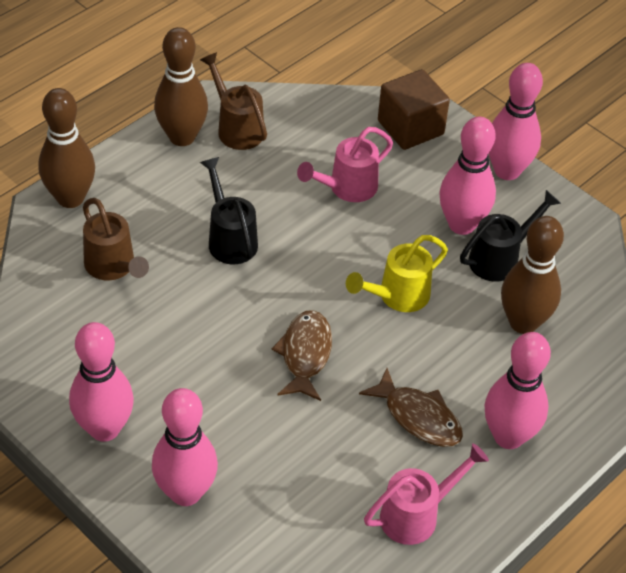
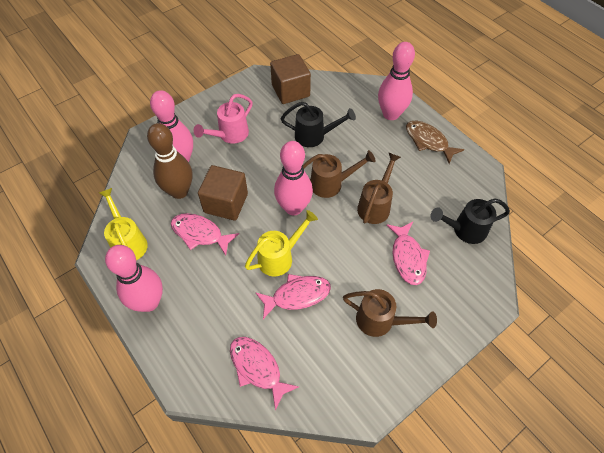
brown bowling pin: 3 -> 1
brown cube: 1 -> 2
brown fish: 2 -> 1
brown watering can: 2 -> 3
pink bowling pin: 5 -> 4
pink fish: 0 -> 4
pink watering can: 2 -> 1
yellow watering can: 1 -> 2

